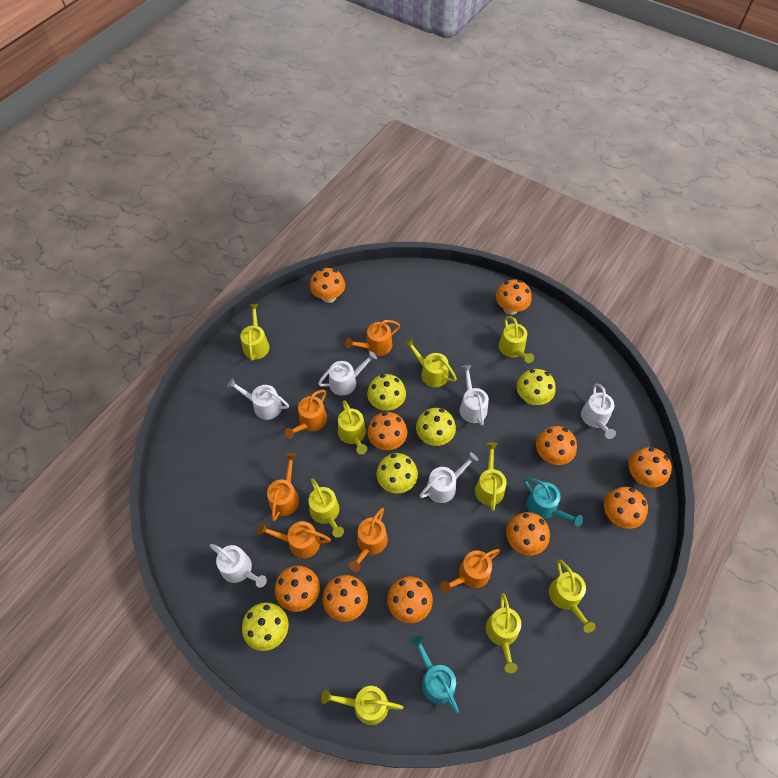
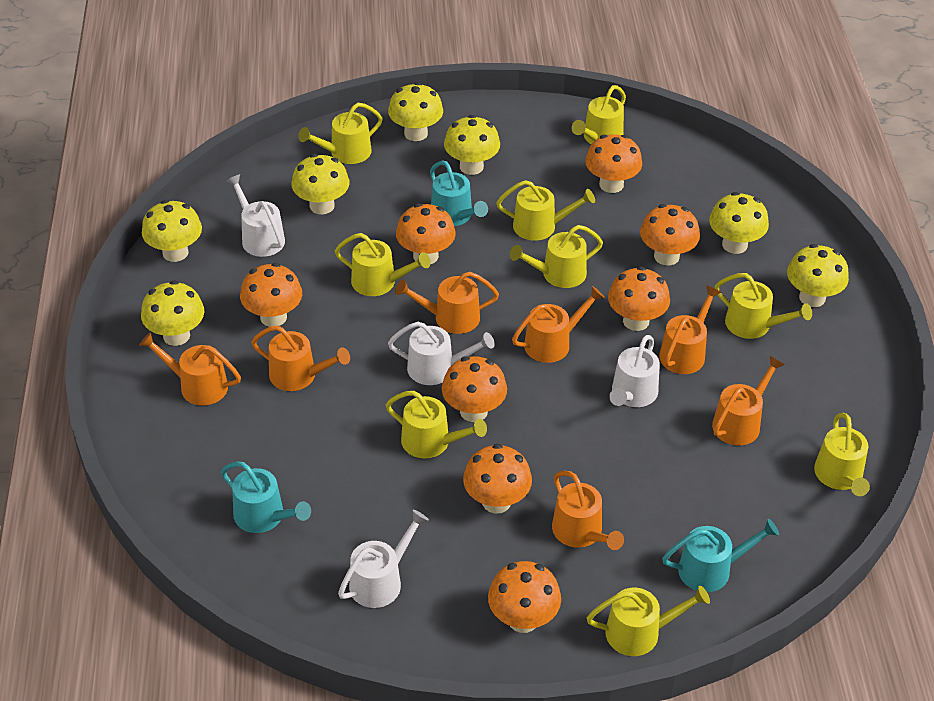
orange mushroom: 10 -> 8
orange watering can: 6 -> 7
turquoise watering can: 2 -> 3
white watering can: 6 -> 4
yellow mushroom: 5 -> 7

